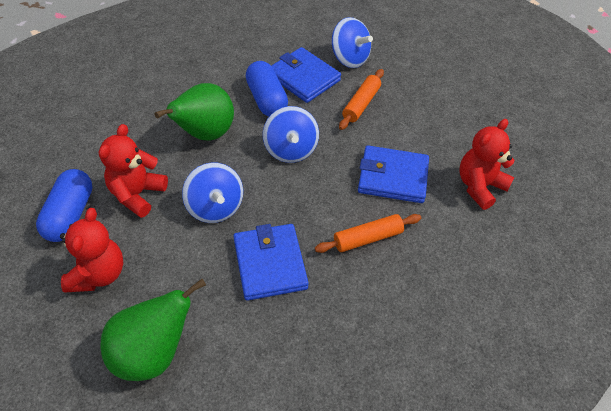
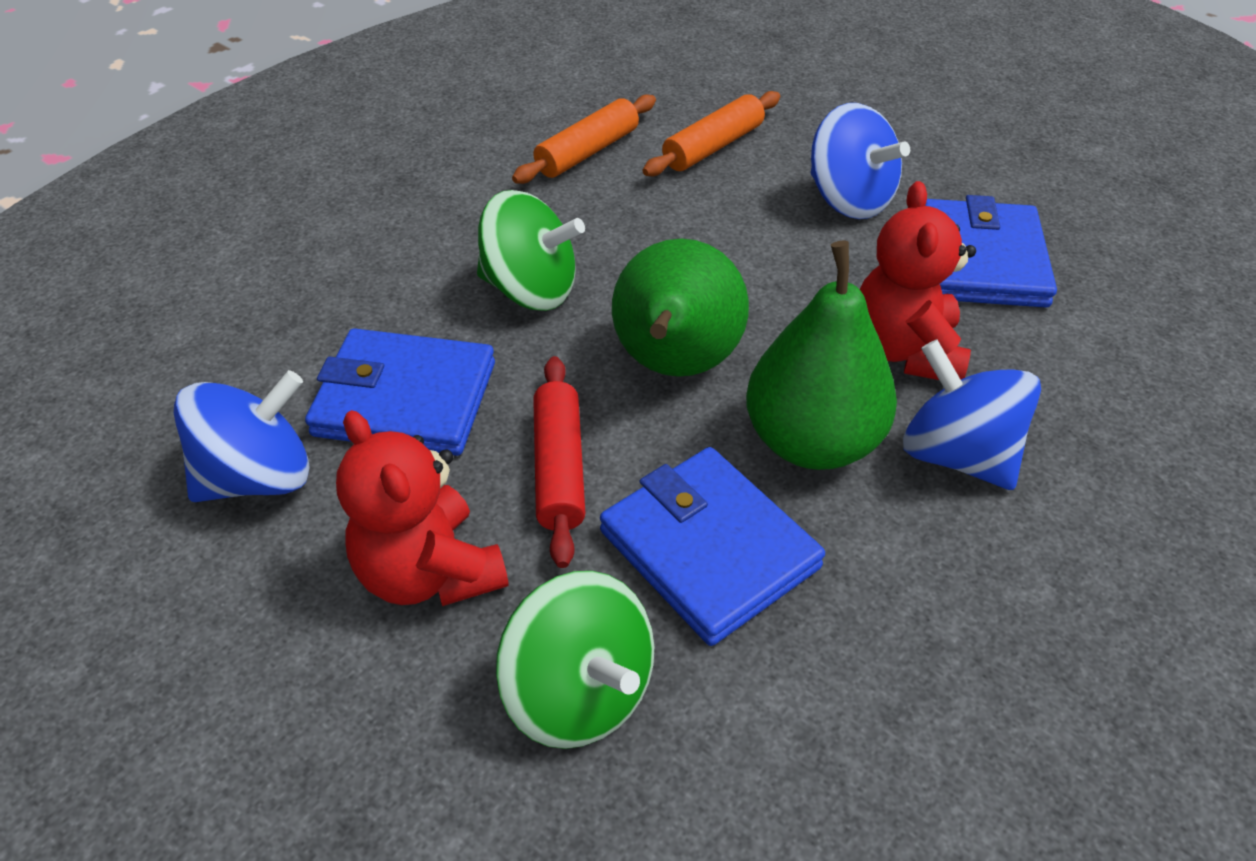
blue capsule: 2 -> 0
green spinning top: 0 -> 2
red rolling pin: 0 -> 1
red teddy bear: 3 -> 2

